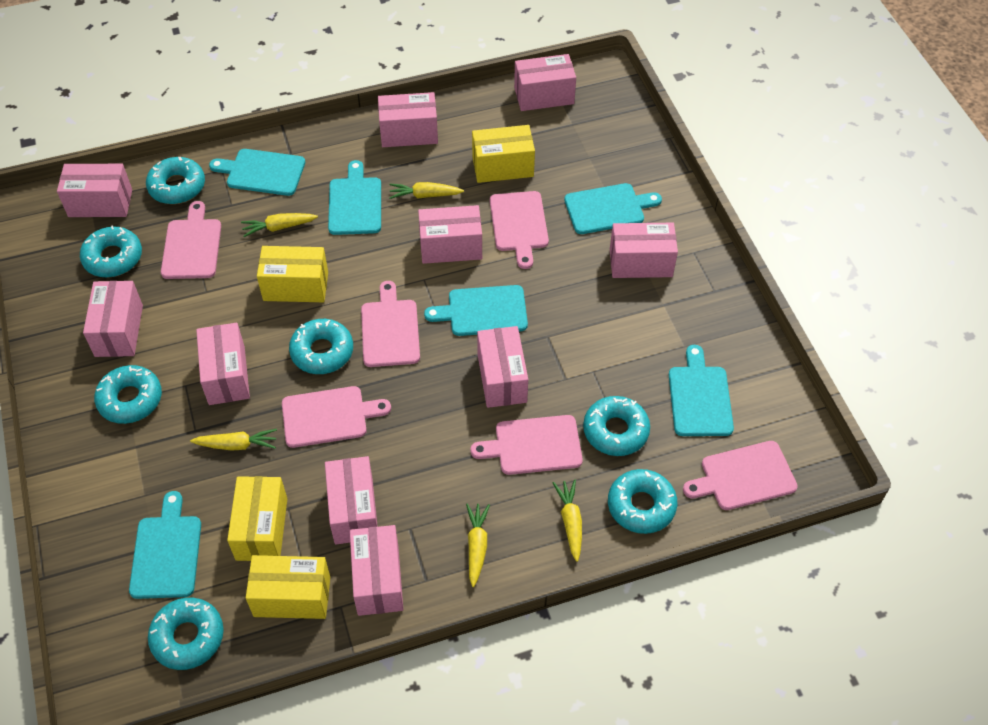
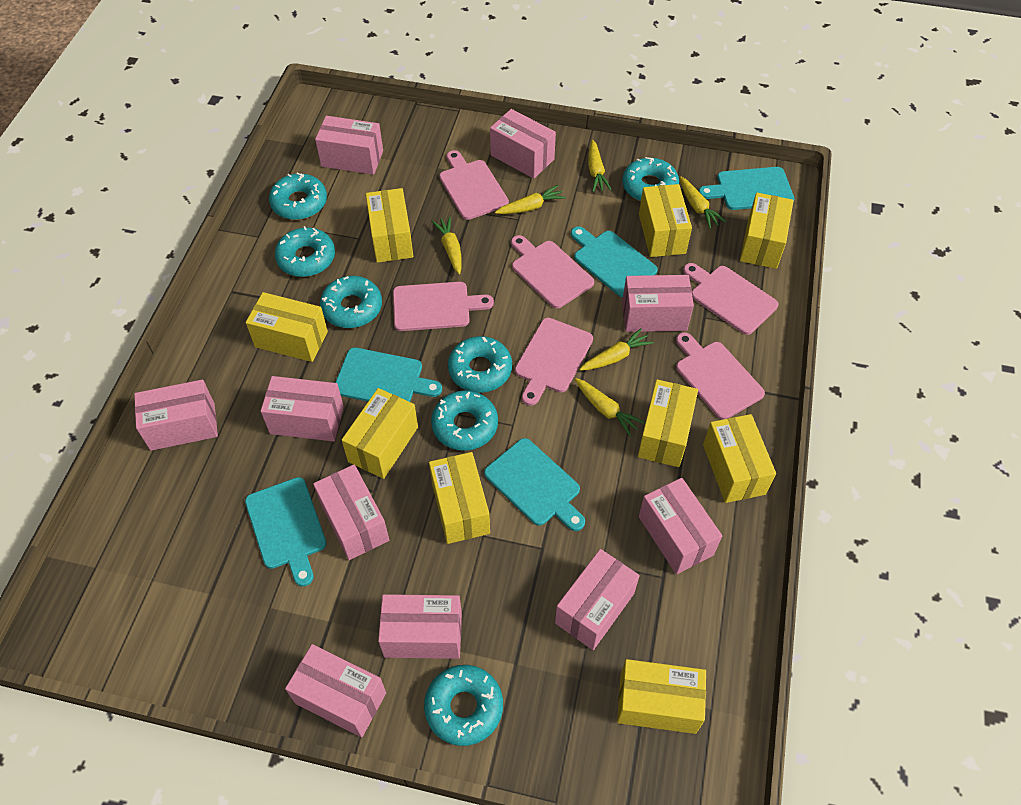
turquoise cutting board: 6 -> 5
yellow box: 4 -> 9
yellow carrot: 5 -> 6

